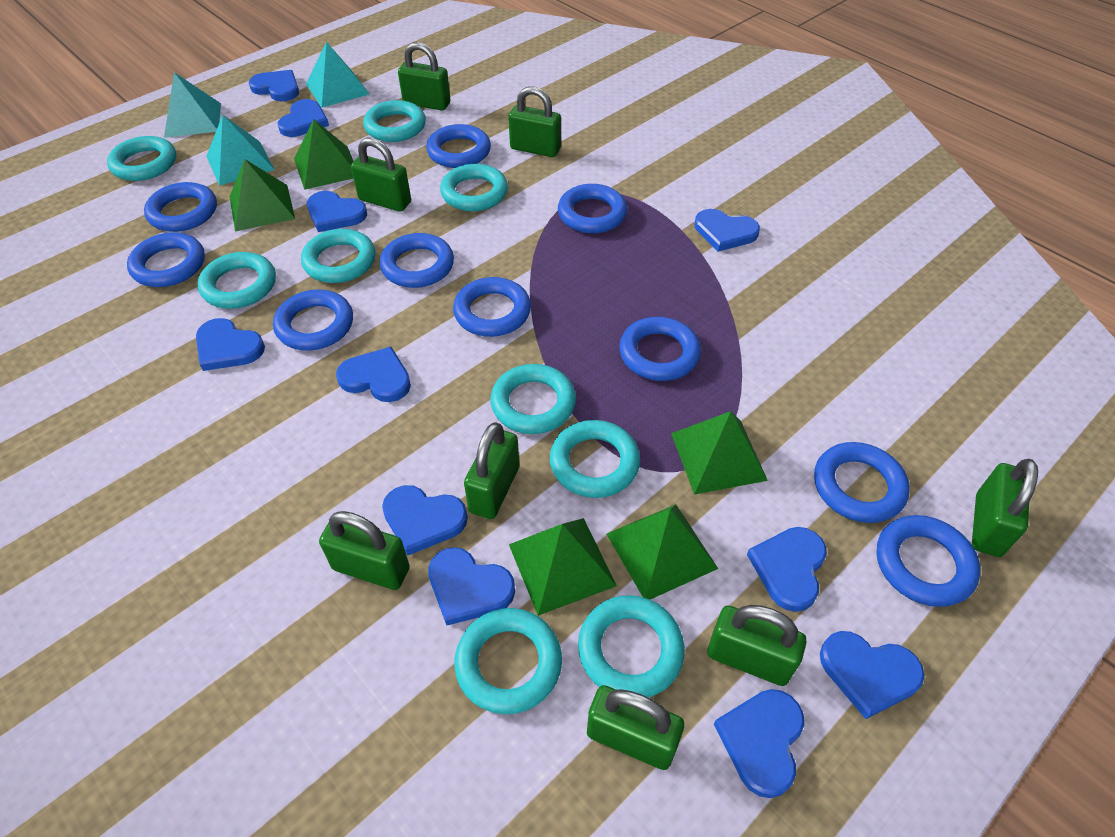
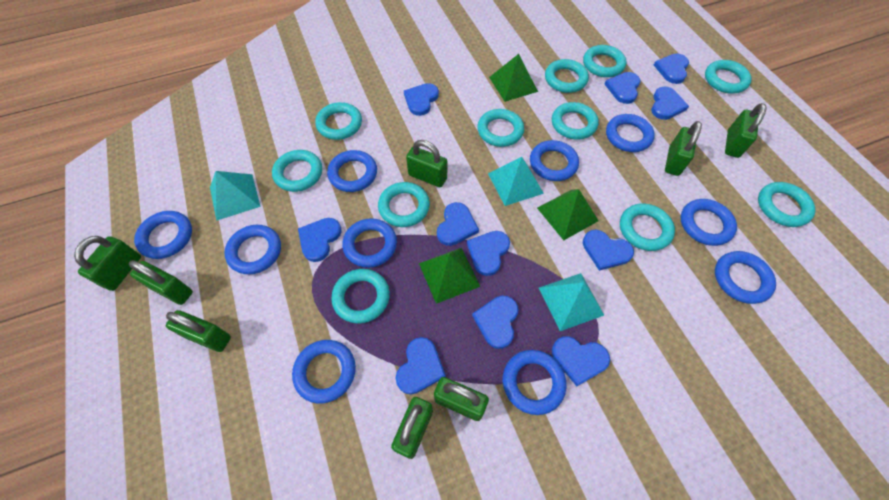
green pyramid: 5 -> 3
turquoise ring: 9 -> 11

